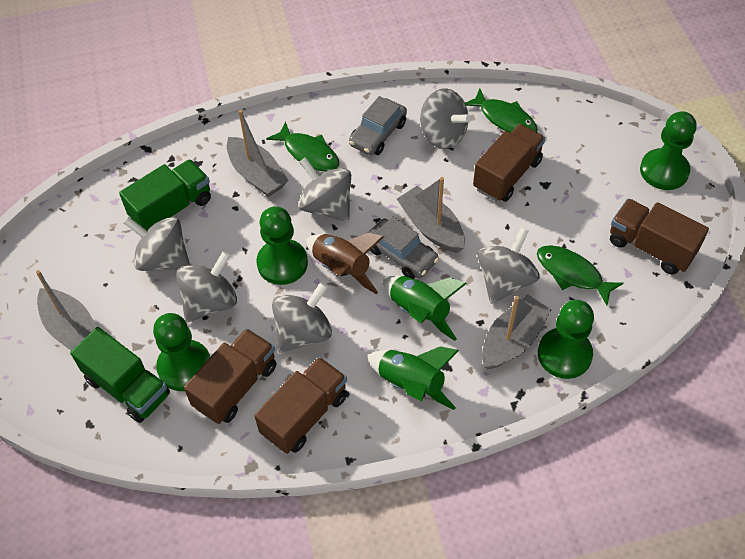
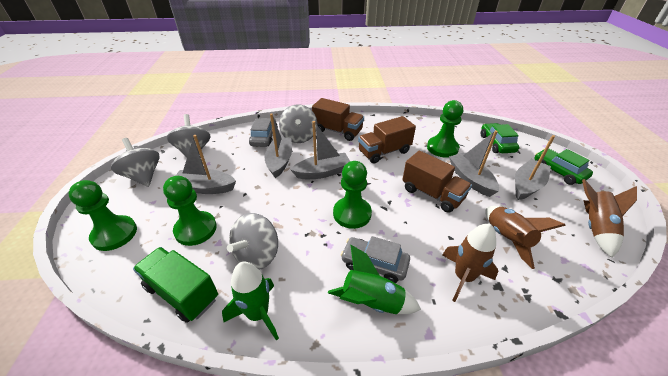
brown rocket: 1 -> 3
brown truck: 4 -> 3
green car: 0 -> 2
green fish: 3 -> 0
green truck: 2 -> 1
grey boat: 4 -> 5
grey spinning top: 6 -> 4

